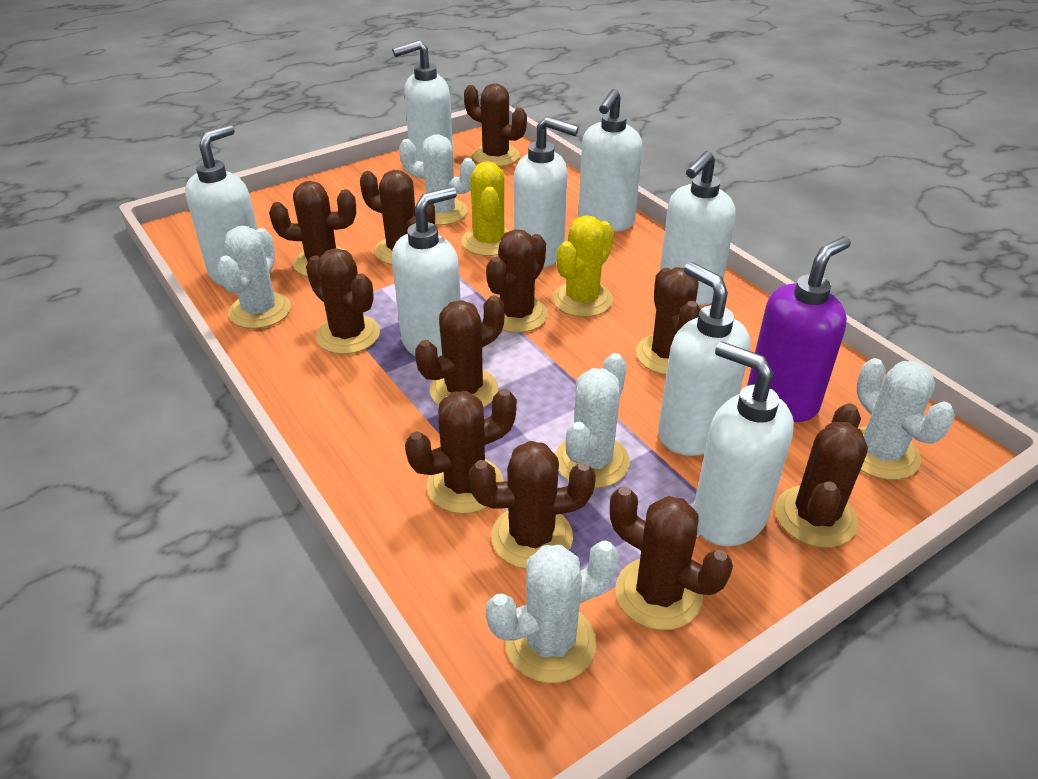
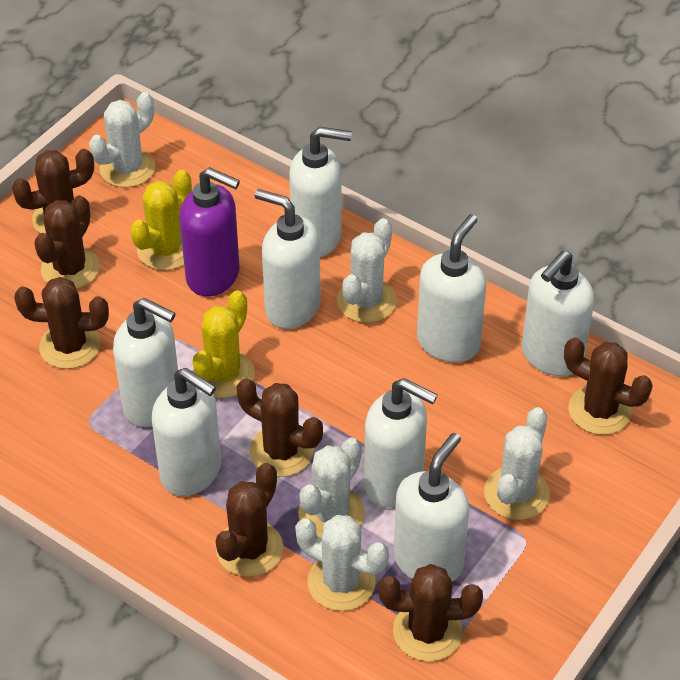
brown cactus: 11 -> 7

